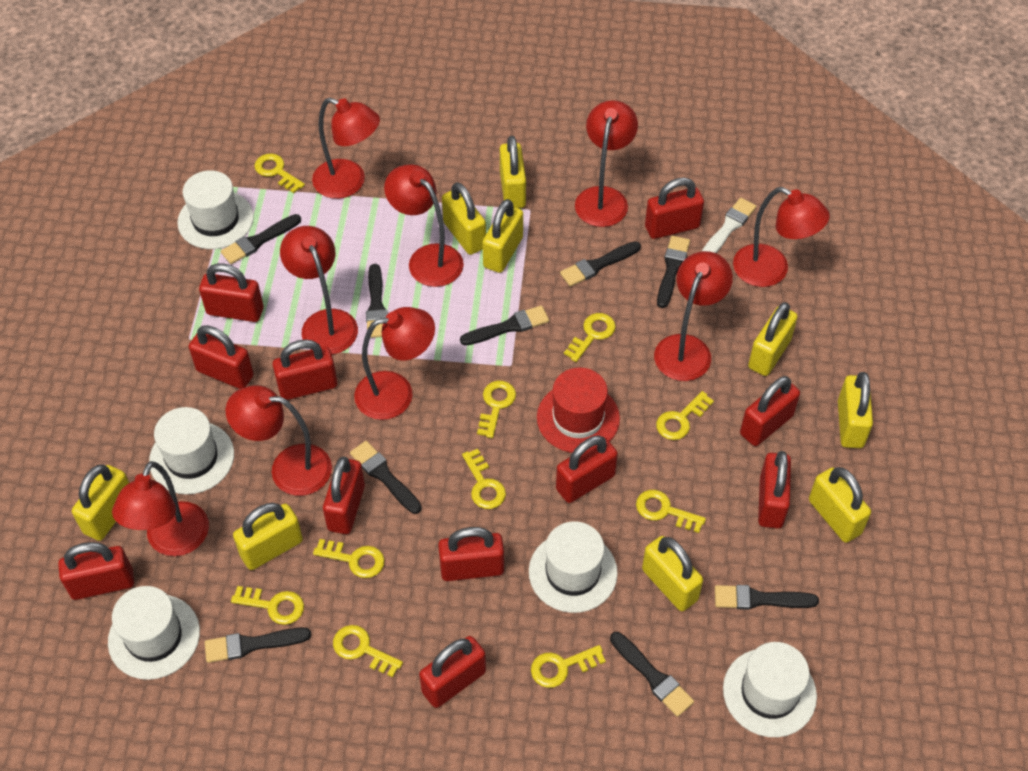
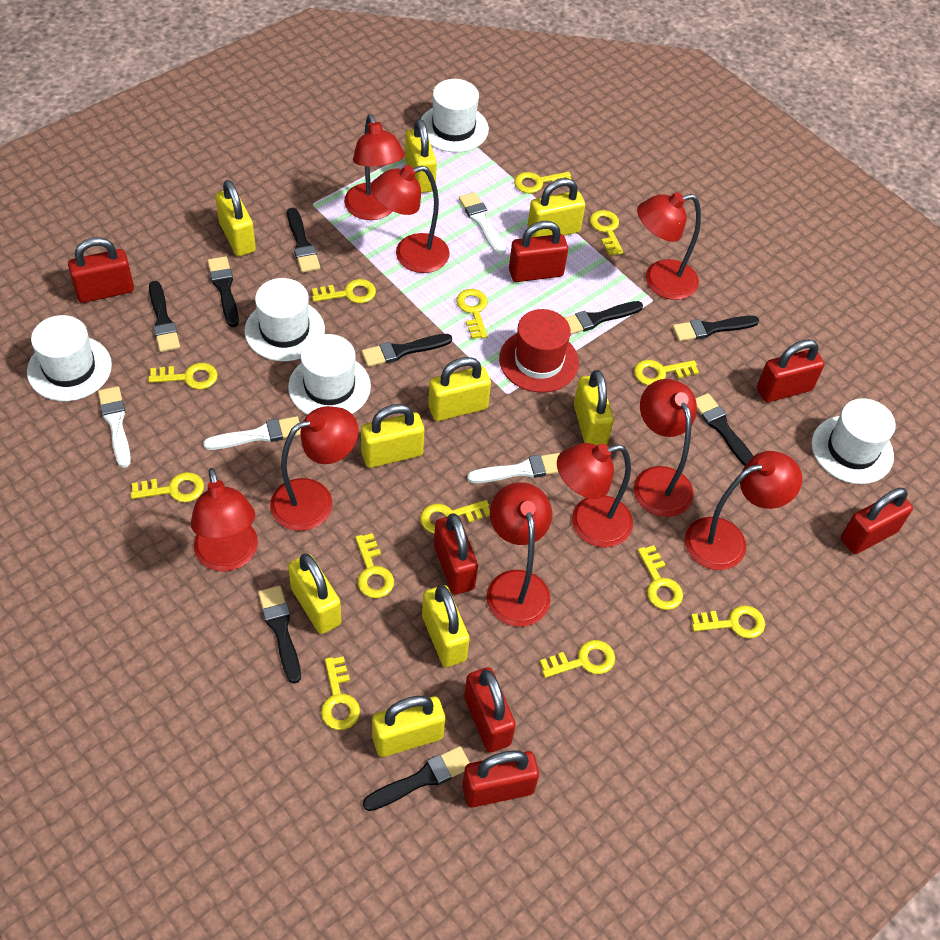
red padlock: 11 -> 7
white brush: 1 -> 4
yellow key: 10 -> 13

